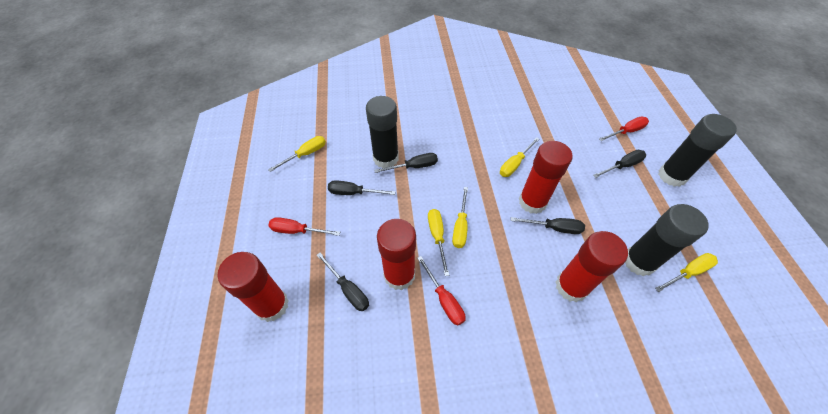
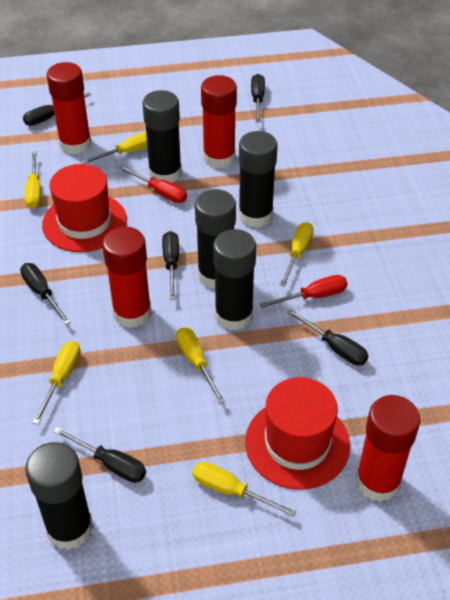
black glue stick: 3 -> 5
black screwdriver: 5 -> 6
red hat: 0 -> 2
red screwdriver: 3 -> 2
yellow screwdriver: 5 -> 6

